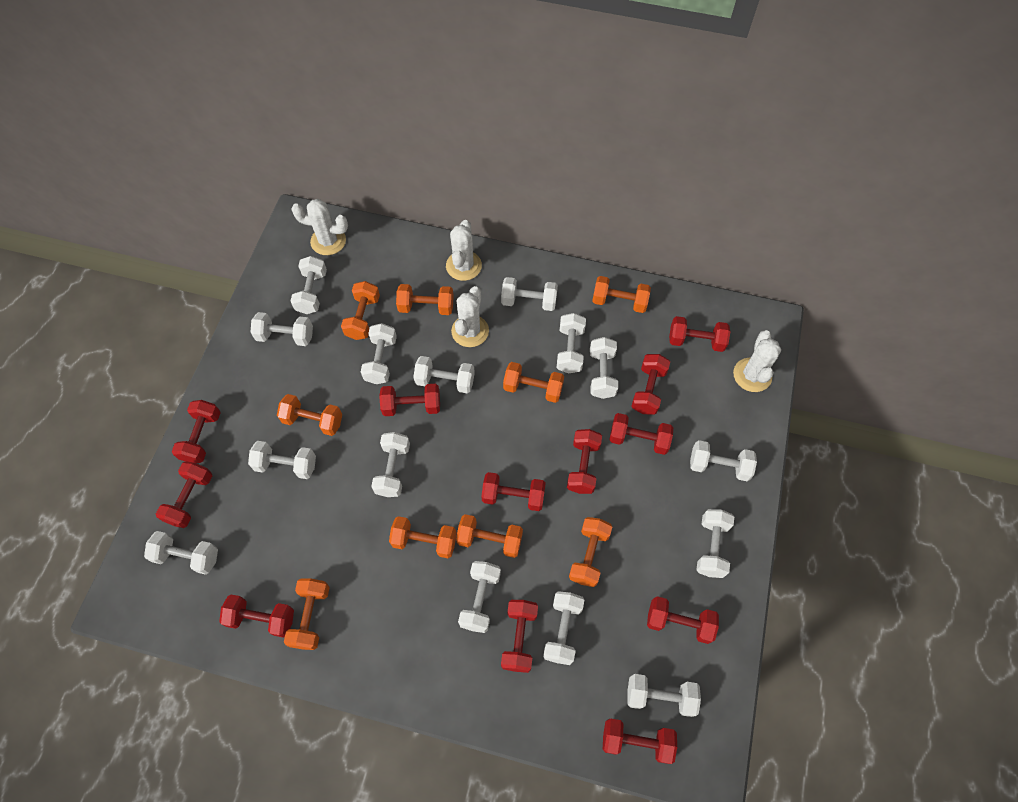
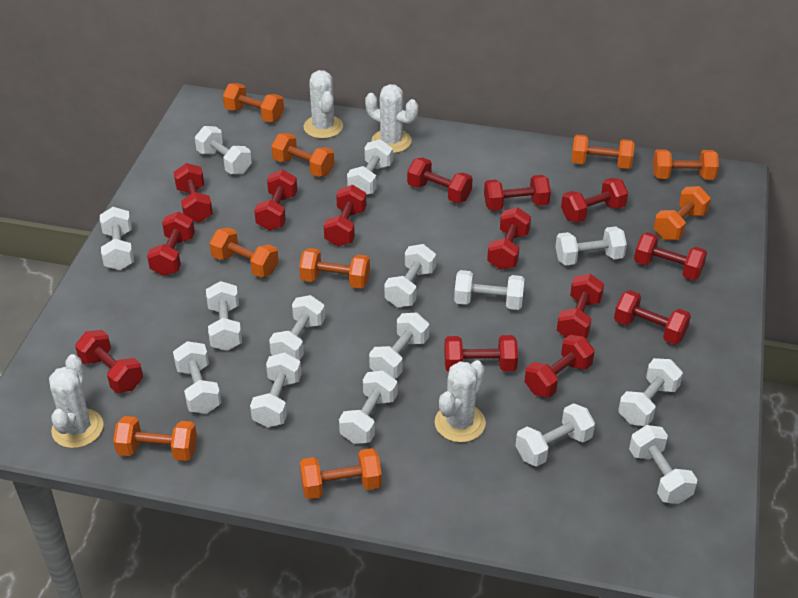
red dumbbell: 12 -> 14

